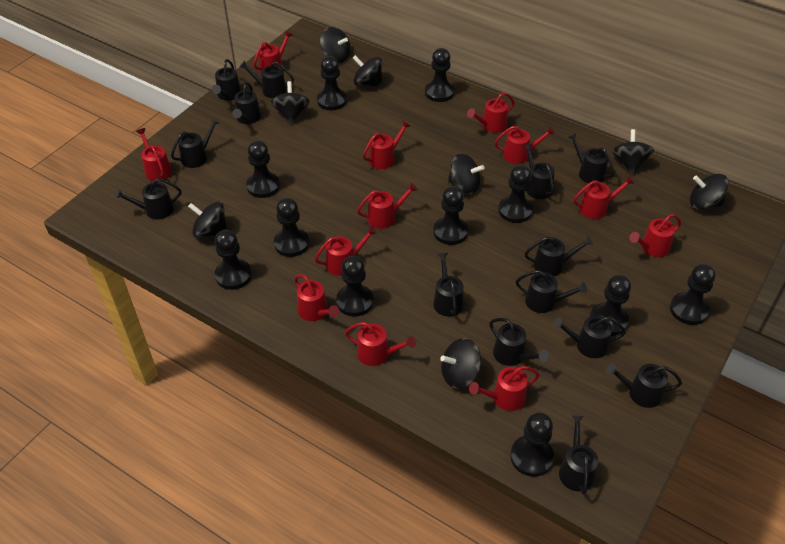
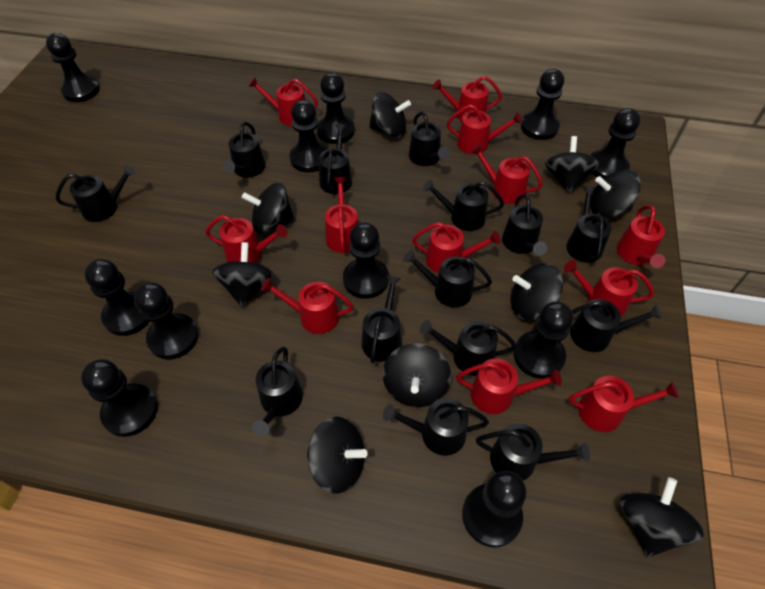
black spinning top: 8 -> 9

